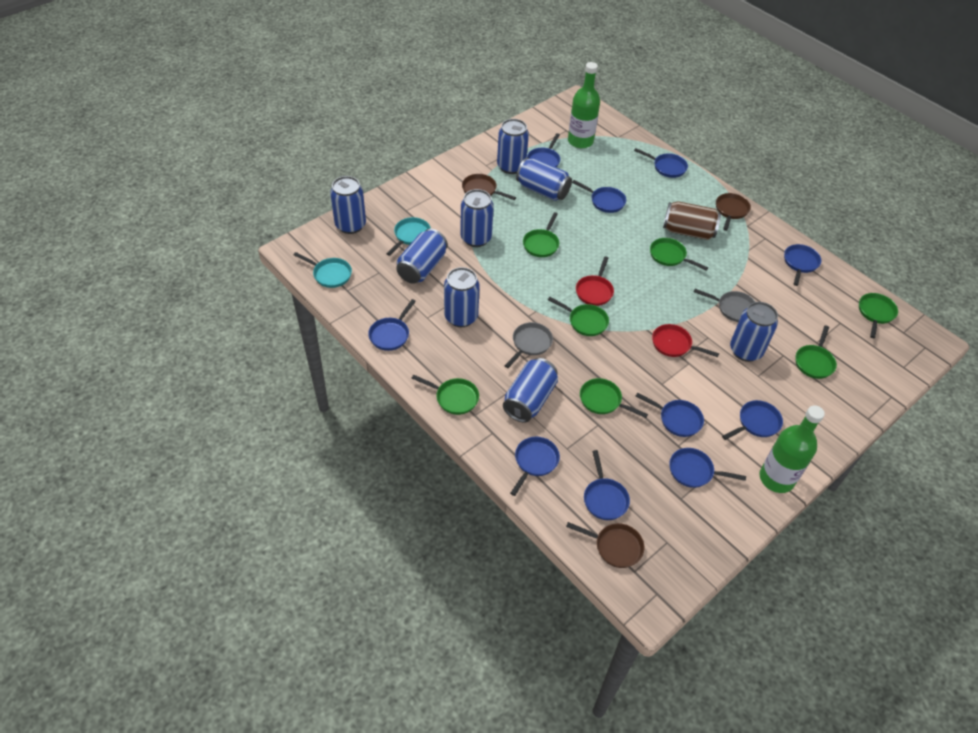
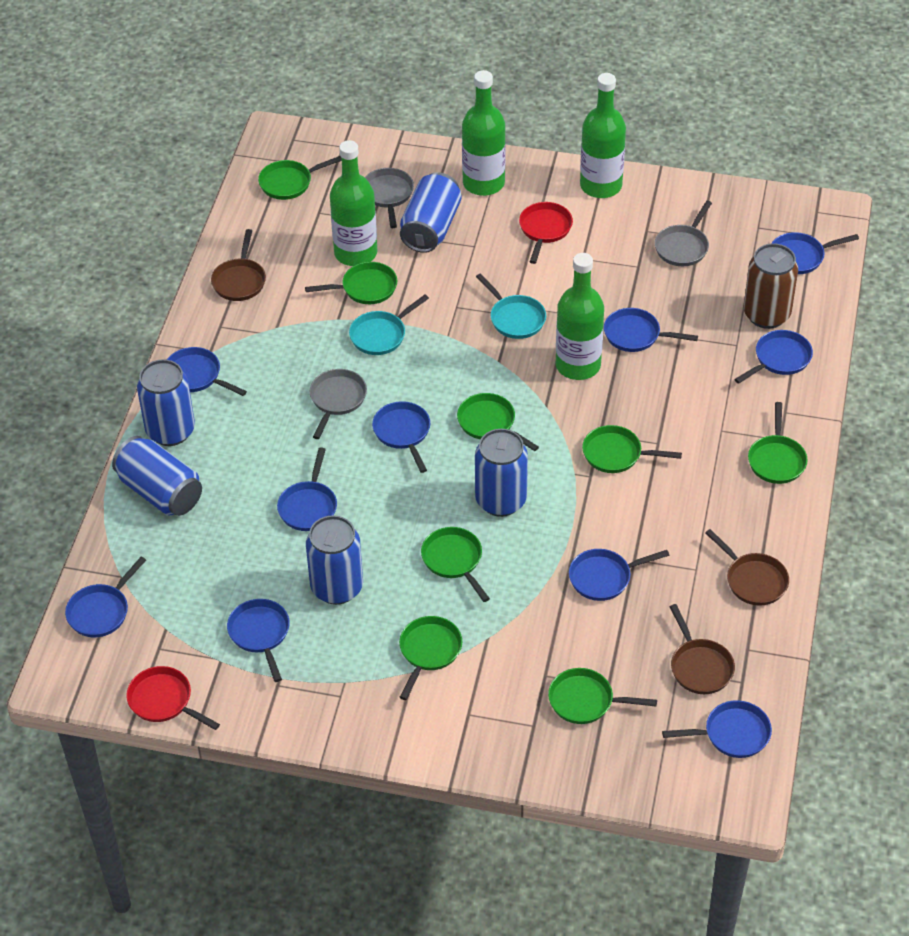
blue can: 8 -> 5
green bottle: 2 -> 4
green pan: 7 -> 8
grey pan: 2 -> 3

